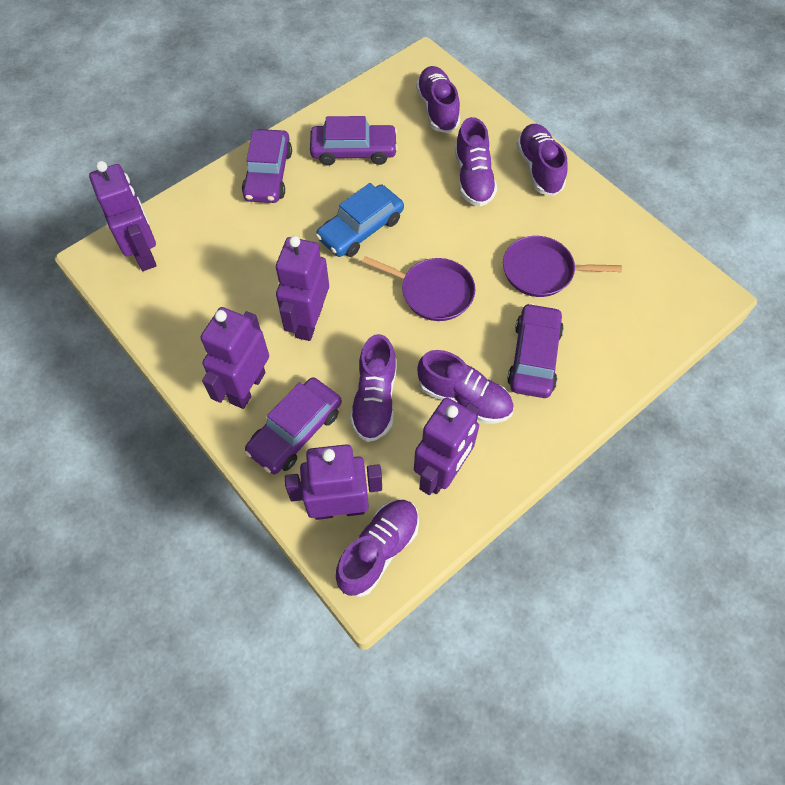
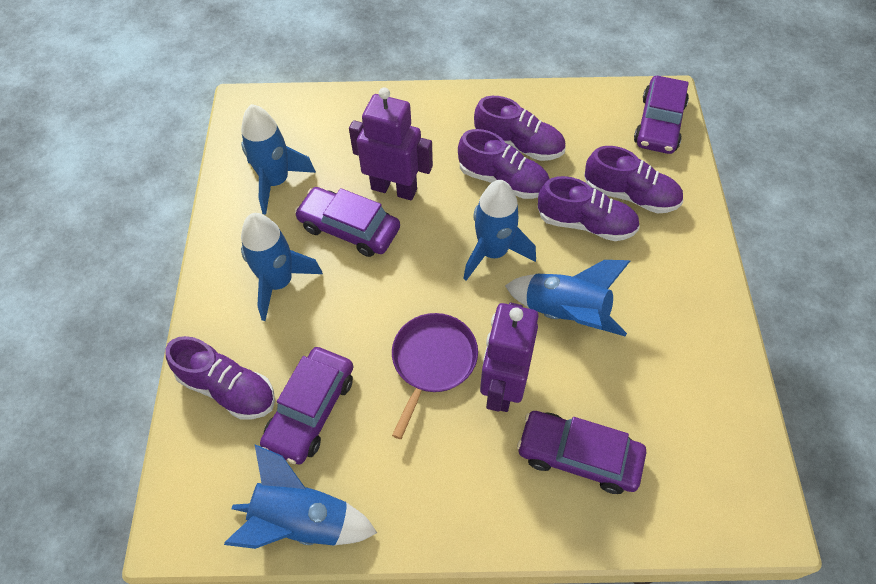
blue car: 1 -> 0
blue rocket: 0 -> 5
purple pan: 2 -> 1
purple robot: 5 -> 2
purple shoe: 6 -> 5

